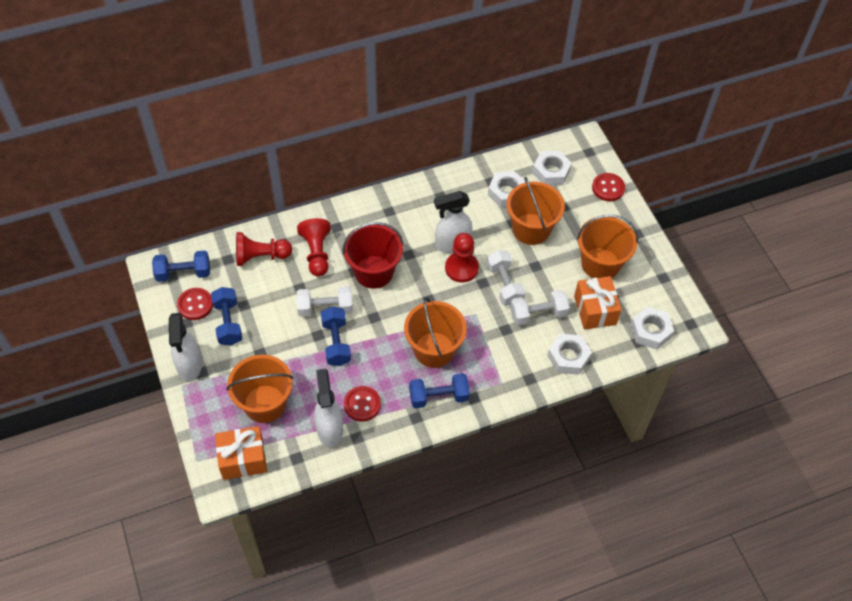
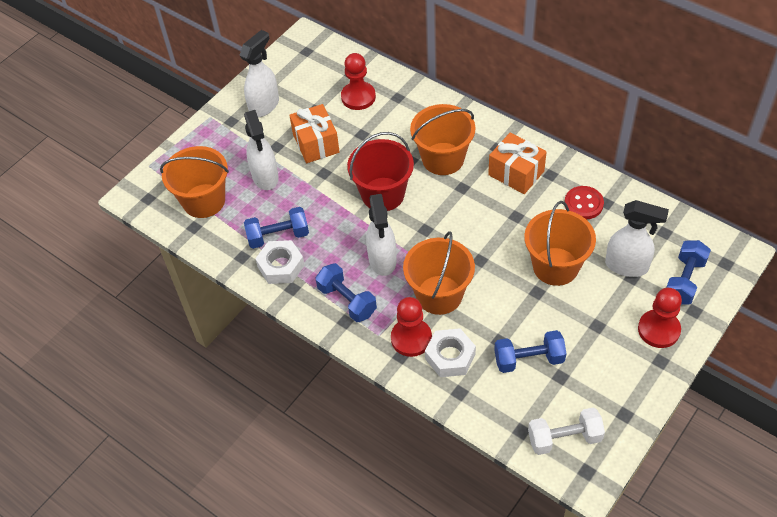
red button: 3 -> 1
white dumbbell: 3 -> 1
white nut: 4 -> 2
white spray bottle: 3 -> 4

